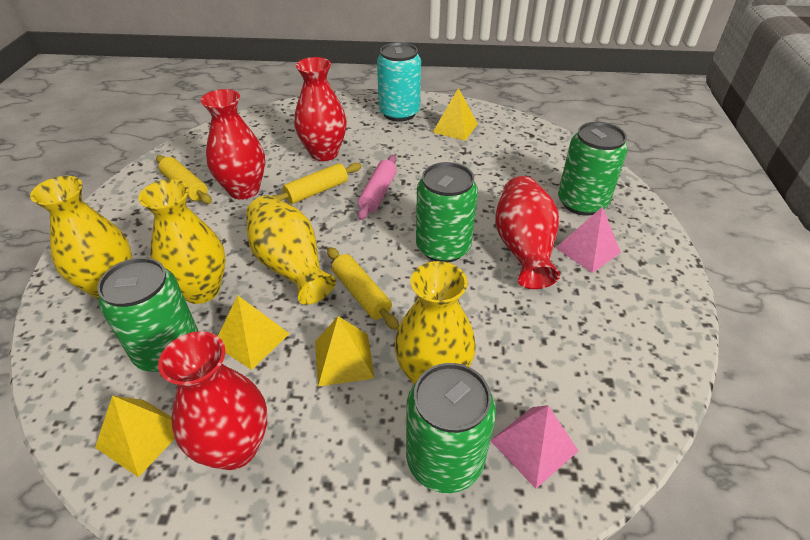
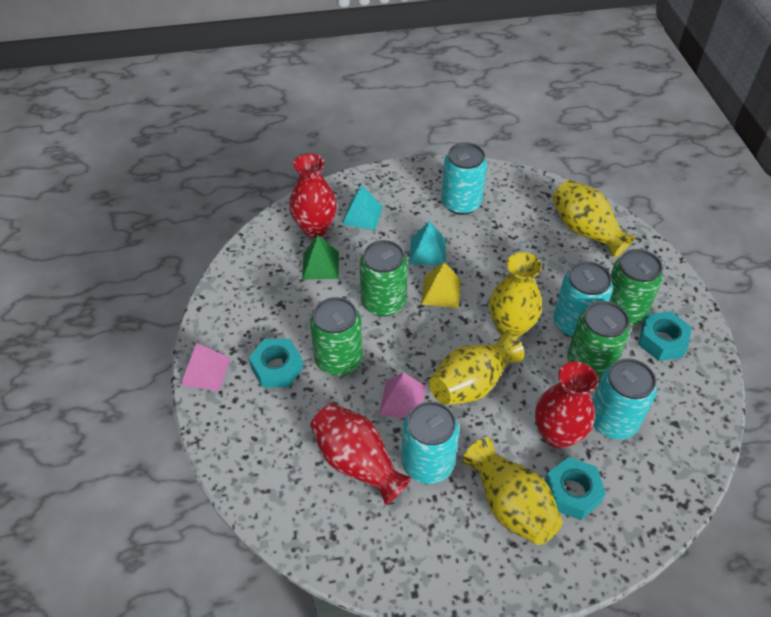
green pyramid: 0 -> 1
pink rolling pin: 1 -> 0
red vase: 4 -> 3
turquoise can: 1 -> 4
turquoise nut: 0 -> 3
turquoise pyramid: 0 -> 2
yellow pyramid: 4 -> 1
yellow rolling pin: 3 -> 0

